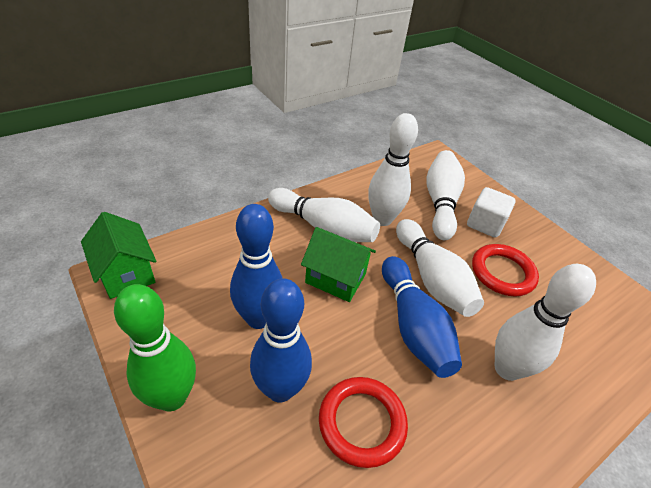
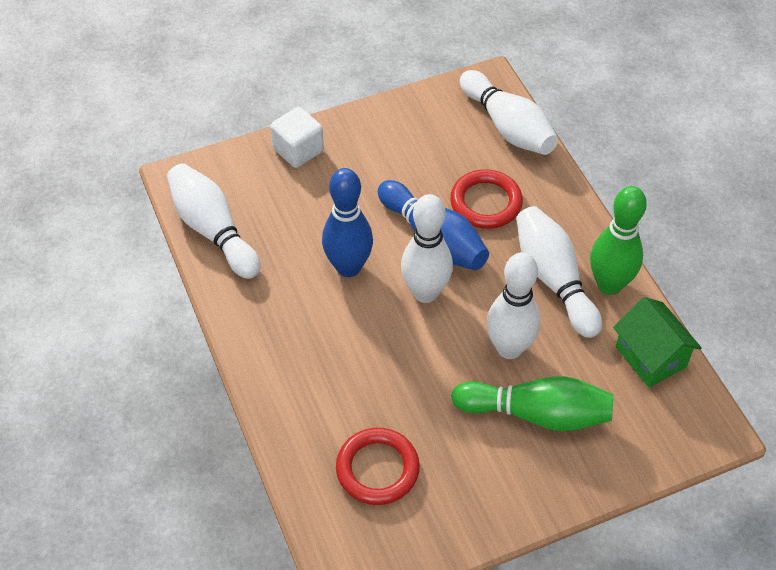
blue bowling pin: 3 -> 2
green bowling pin: 1 -> 2
green house: 2 -> 1

